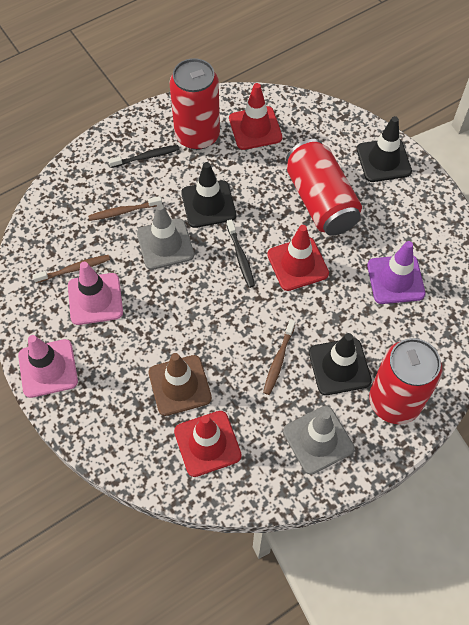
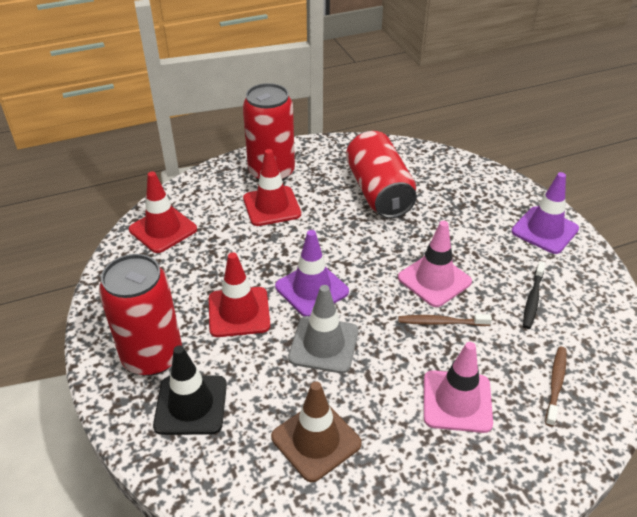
black toothbrush: 2 -> 1
black traffic cone: 3 -> 1
brown toothbrush: 3 -> 2
grey traffic cone: 2 -> 1
purple traffic cone: 1 -> 2

